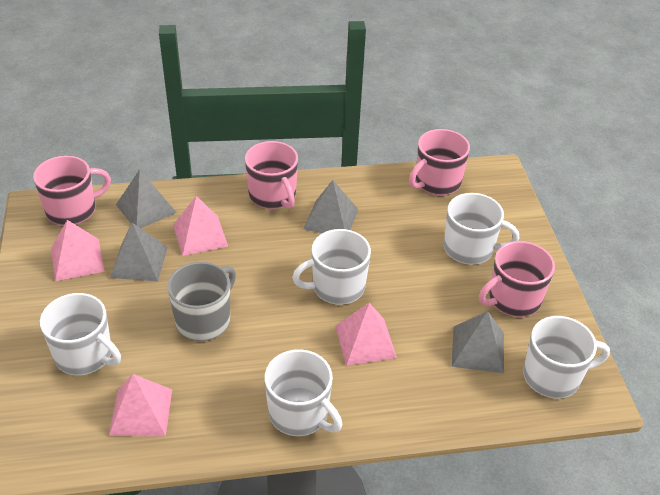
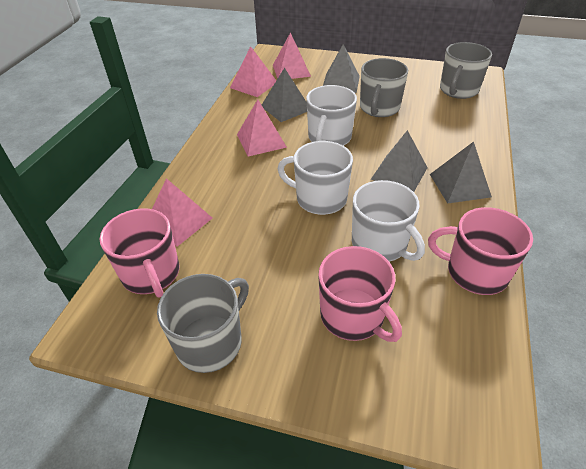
grey mug: 1 -> 3
pink mug: 4 -> 3
white mug: 5 -> 3

